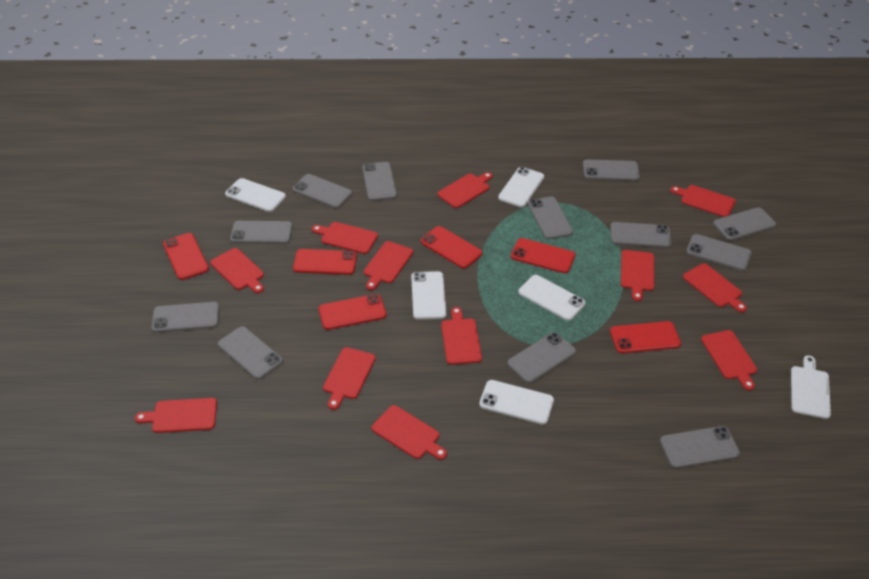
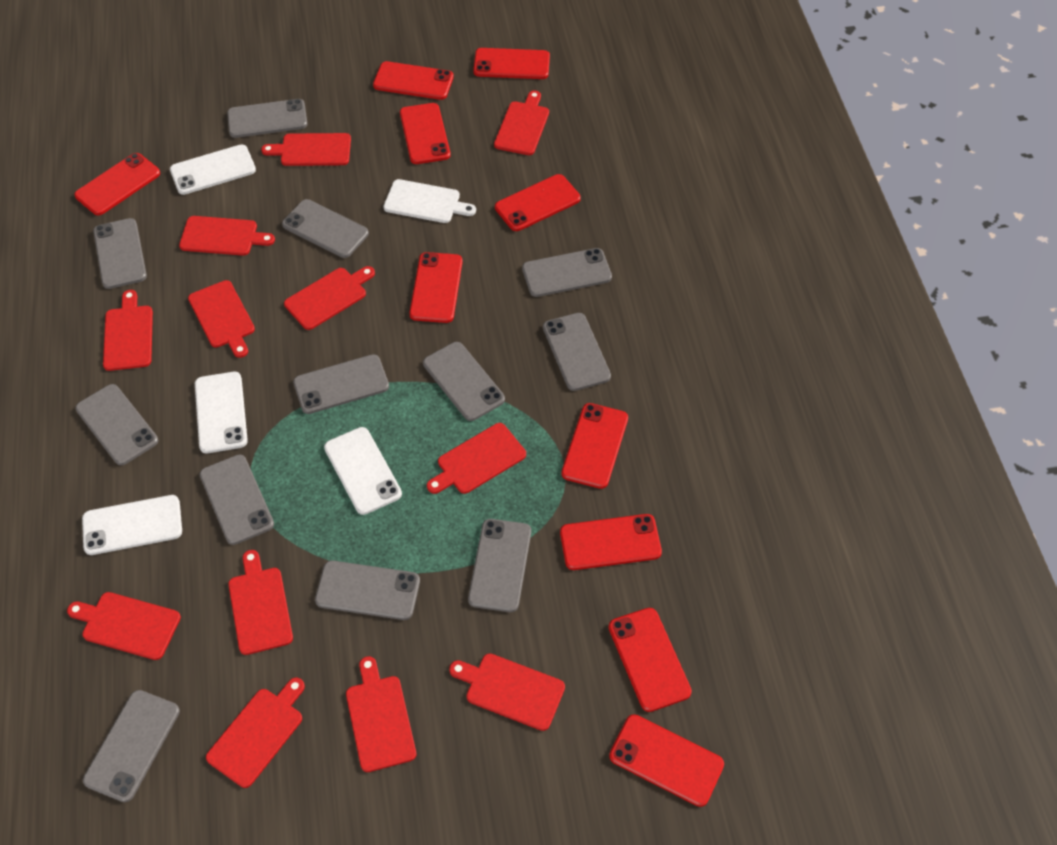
red phone: 6 -> 10
white phone: 5 -> 4

